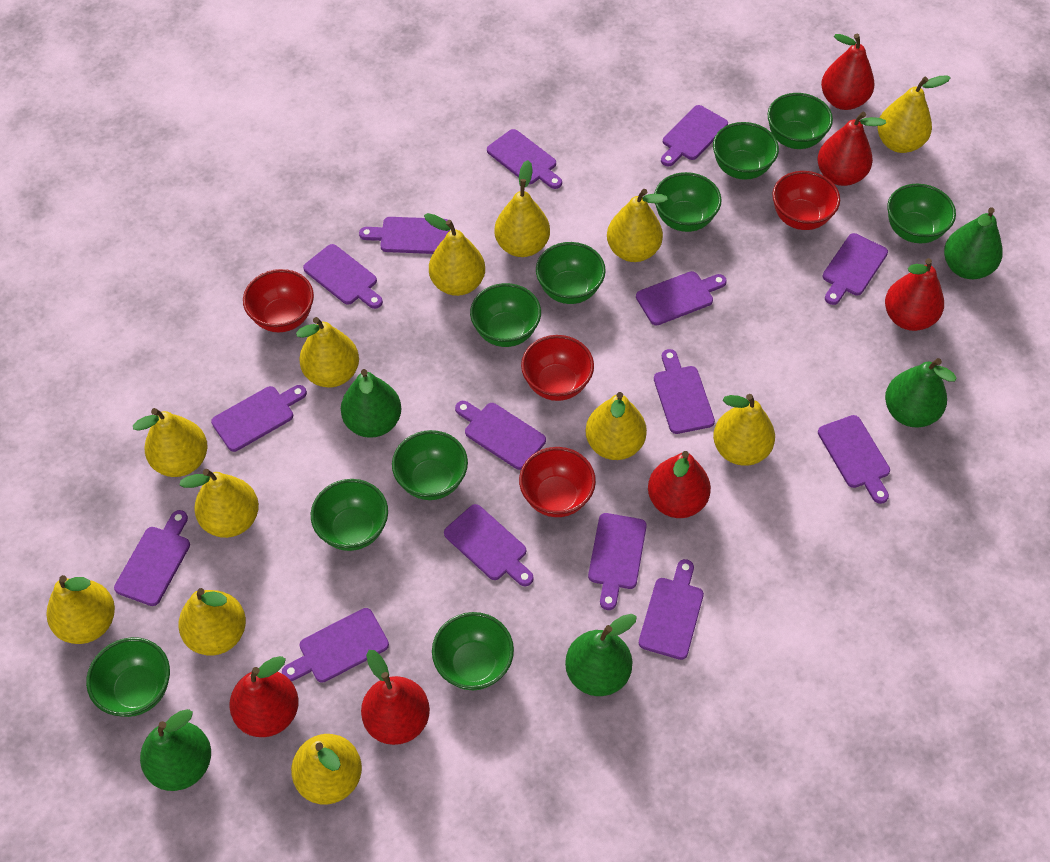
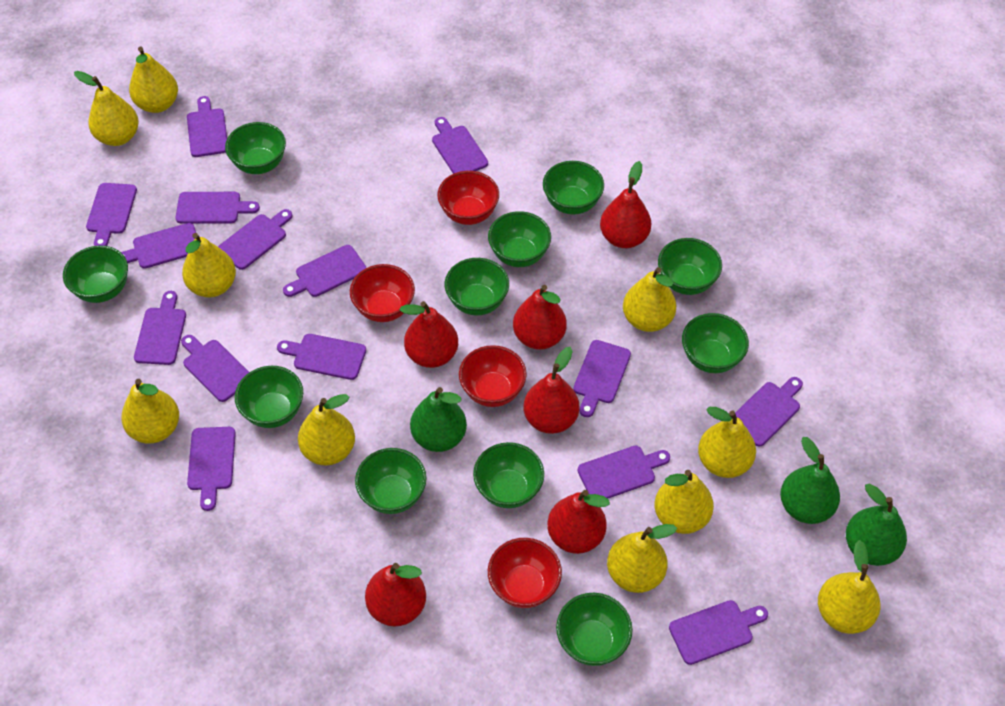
green bowl: 10 -> 11
green pear: 5 -> 3
yellow pear: 12 -> 10

